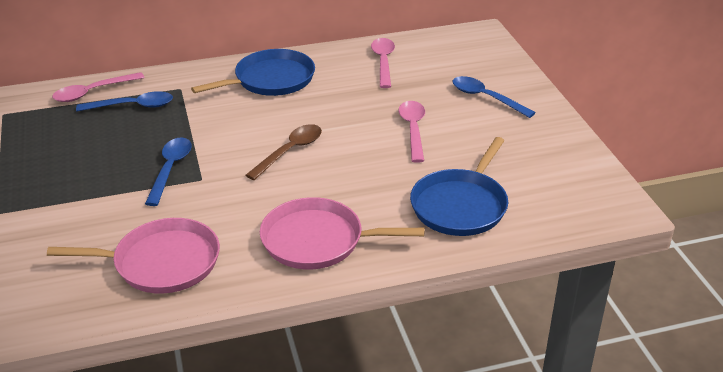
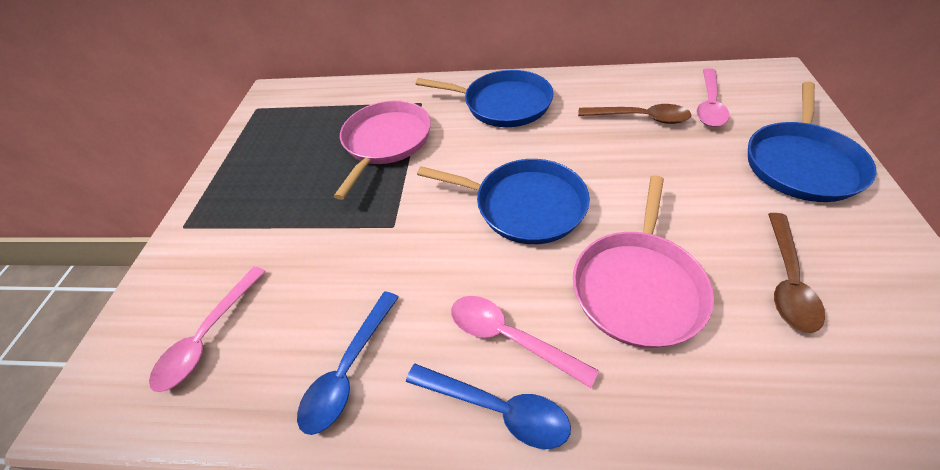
blue pan: 2 -> 3
blue spoon: 3 -> 2
brown spoon: 1 -> 2

